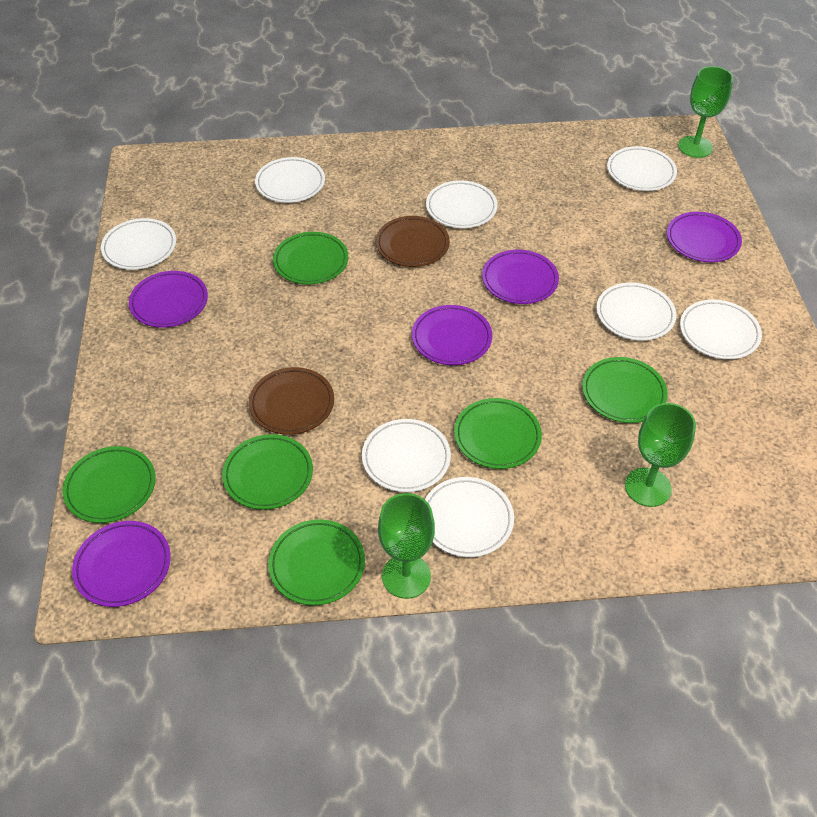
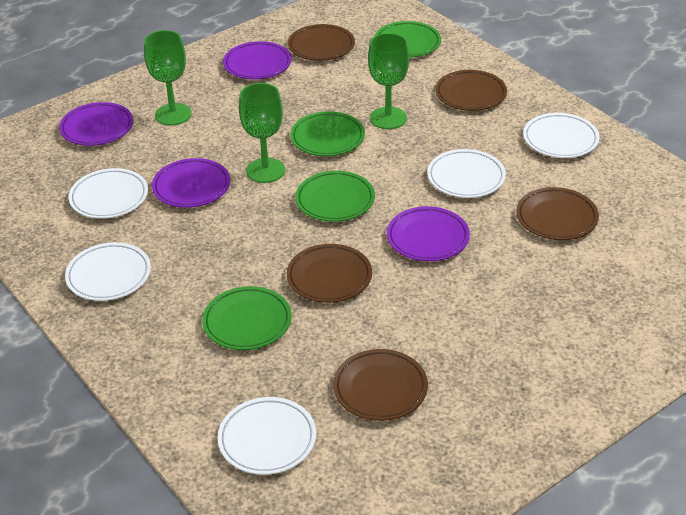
brown plate: 2 -> 5
green plate: 6 -> 4
purple plate: 5 -> 4
white plate: 8 -> 5

